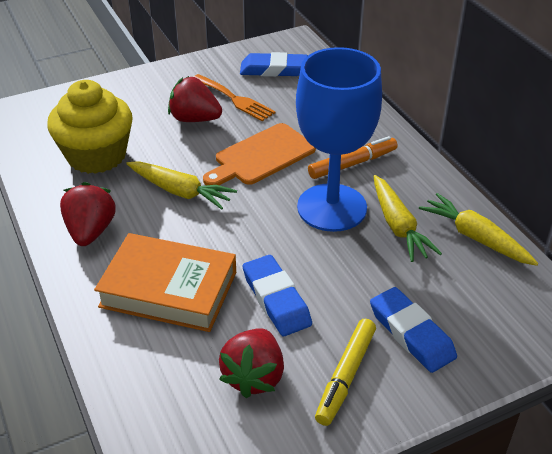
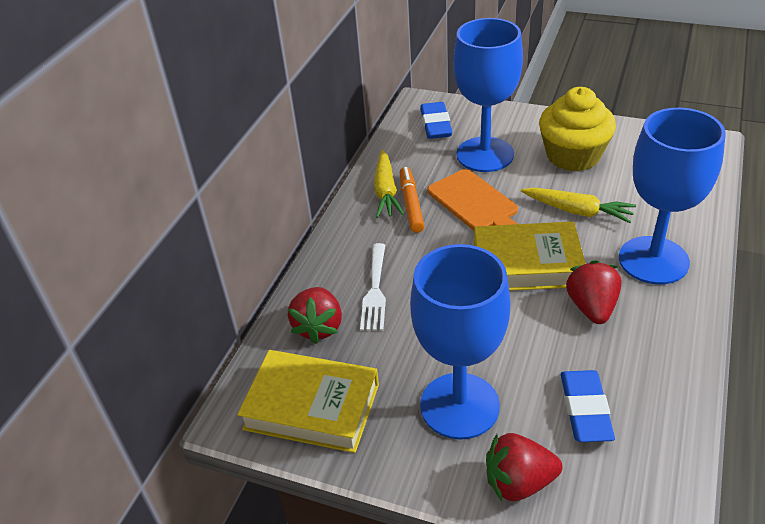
blue eraser: 3 -> 2
blue goblet: 1 -> 3
orange book: 1 -> 0
orange fork: 1 -> 0
white fork: 0 -> 1
yellow book: 0 -> 2
yellow carrot: 3 -> 2
yellow marker: 1 -> 0

